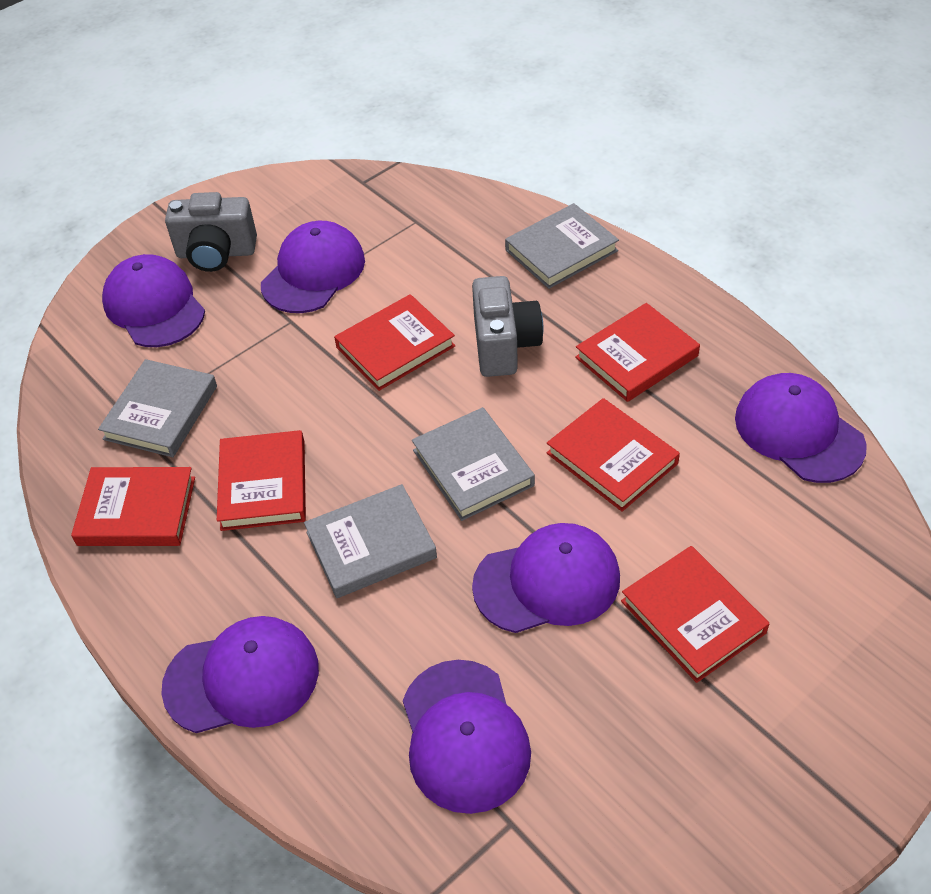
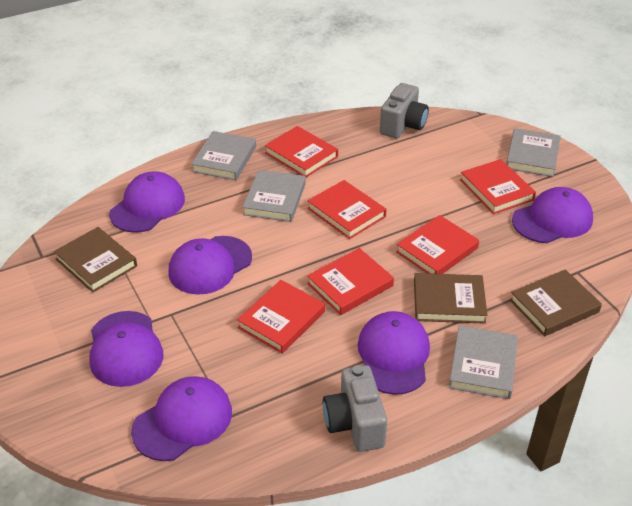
brown book: 0 -> 3

